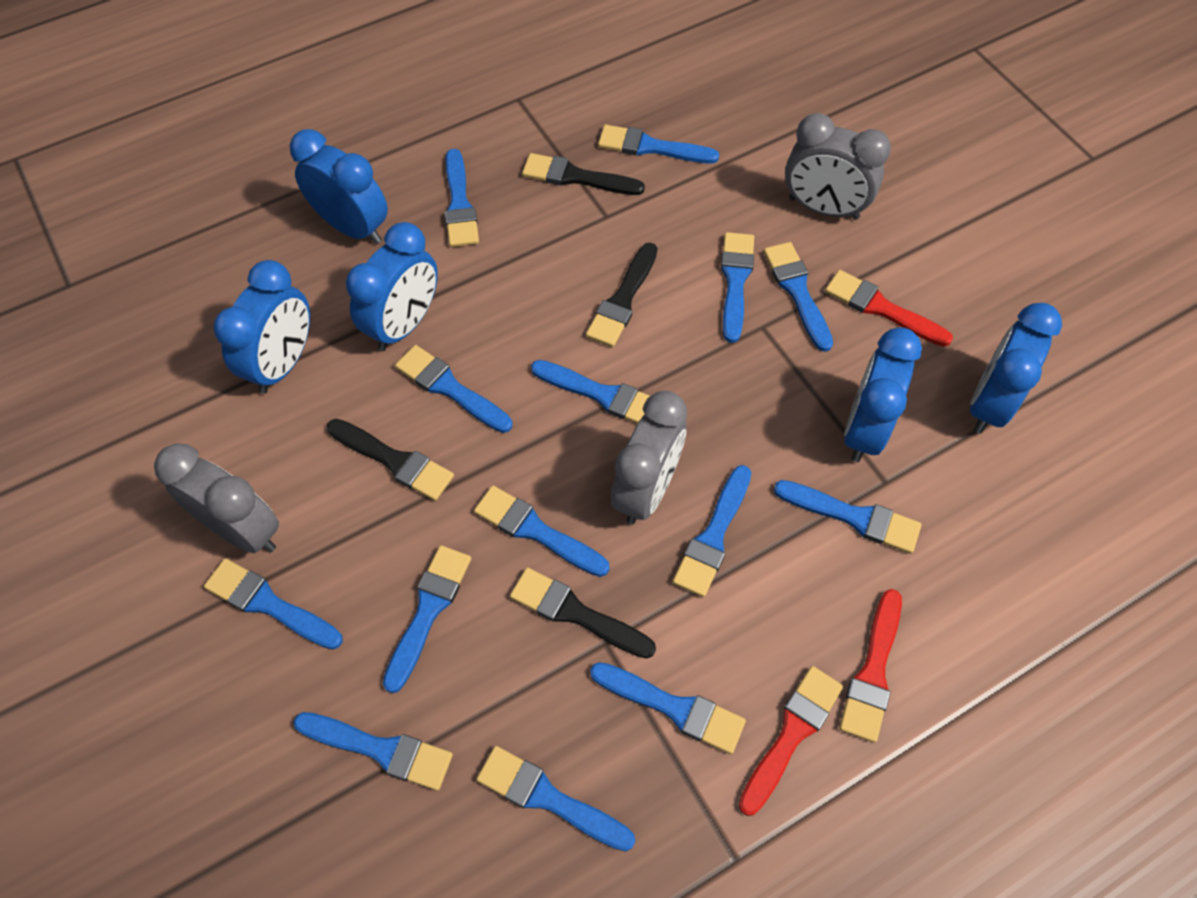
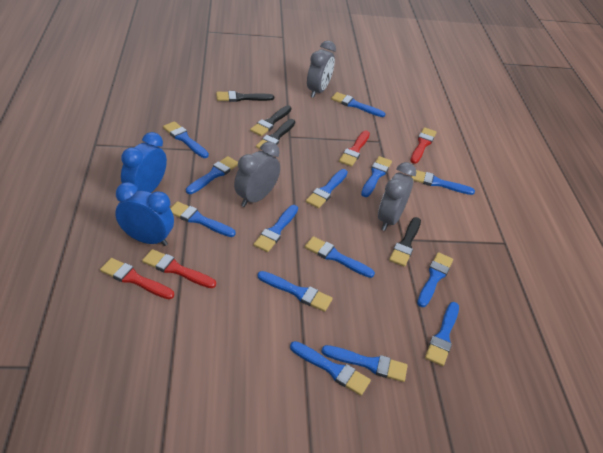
blue clock: 5 -> 2
red brush: 3 -> 4

